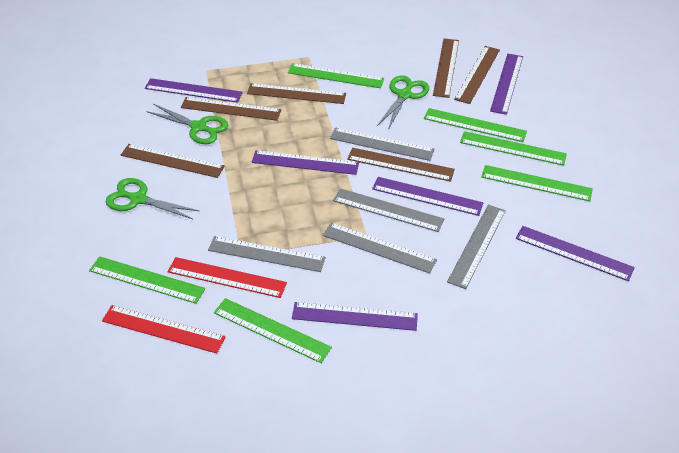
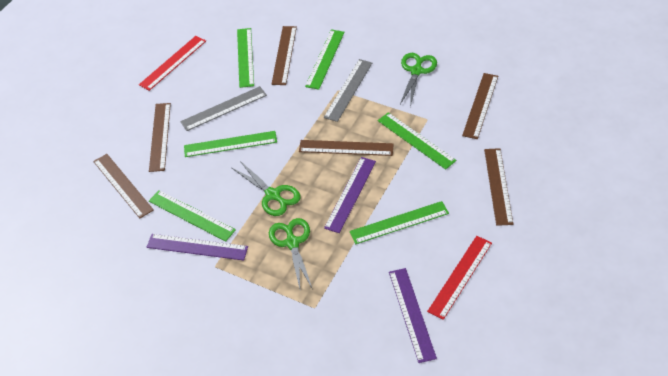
grey ruler: 5 -> 2
purple ruler: 6 -> 3

